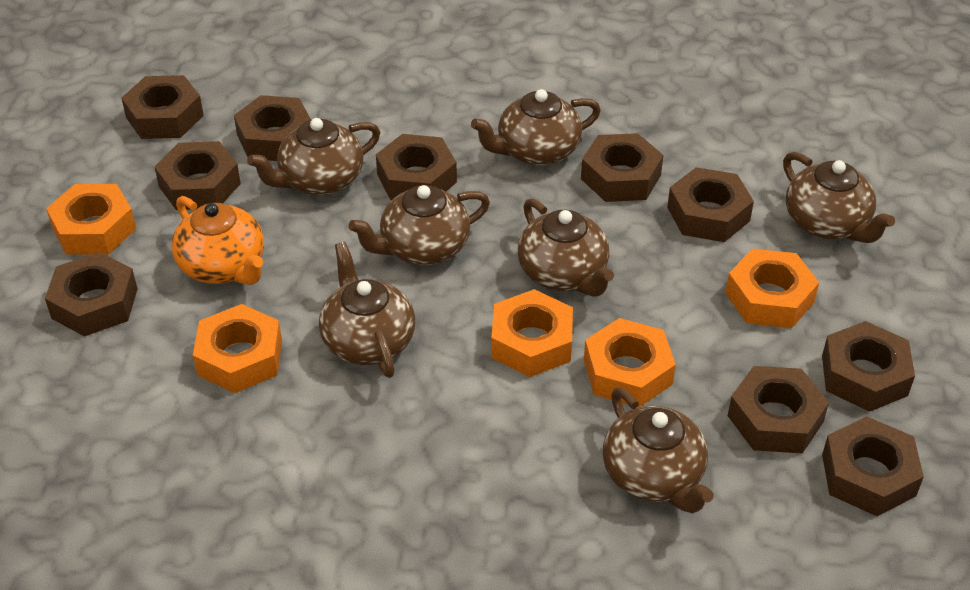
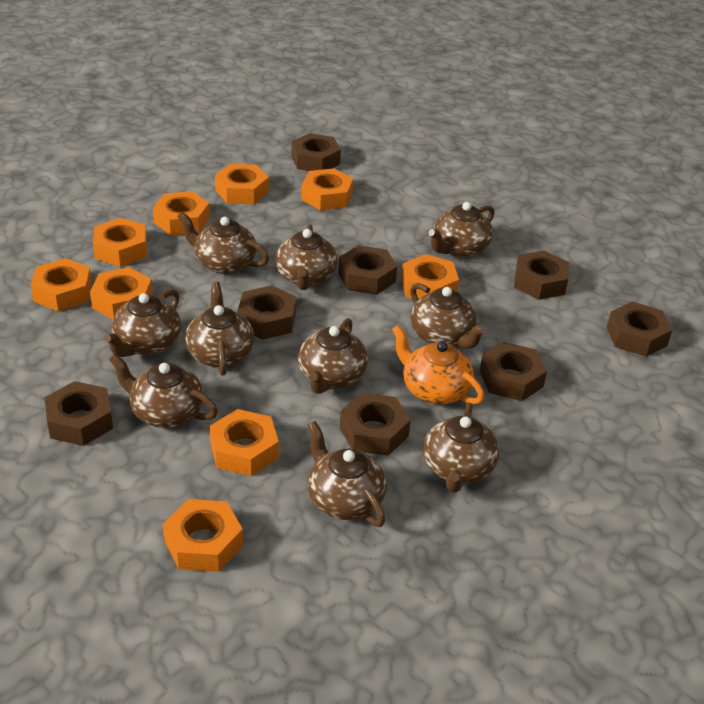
brown nut: 10 -> 8
brown teapot: 7 -> 10
orange nut: 5 -> 9

